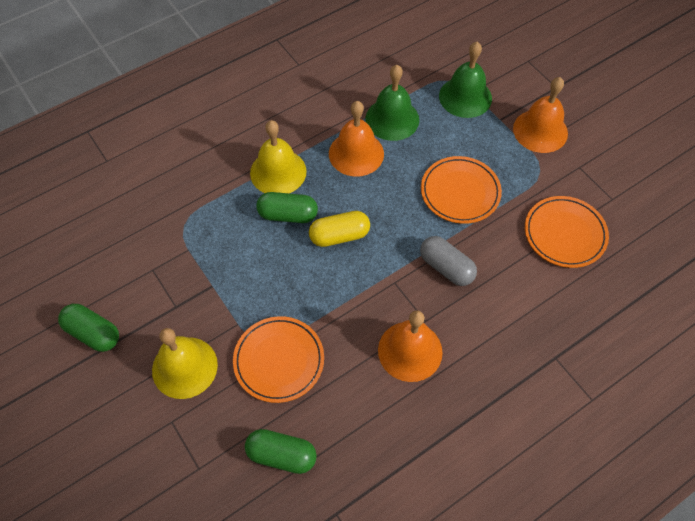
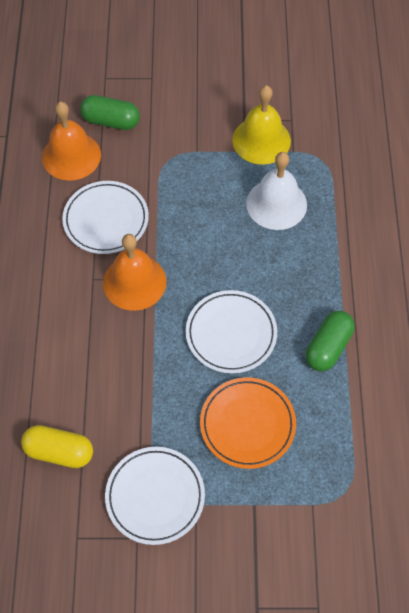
green bell: 2 -> 0
green capsule: 3 -> 2
grey capsule: 1 -> 0
orange bell: 3 -> 2
orange plate: 3 -> 1
white bell: 0 -> 1
white plate: 0 -> 3
yellow bell: 2 -> 1

